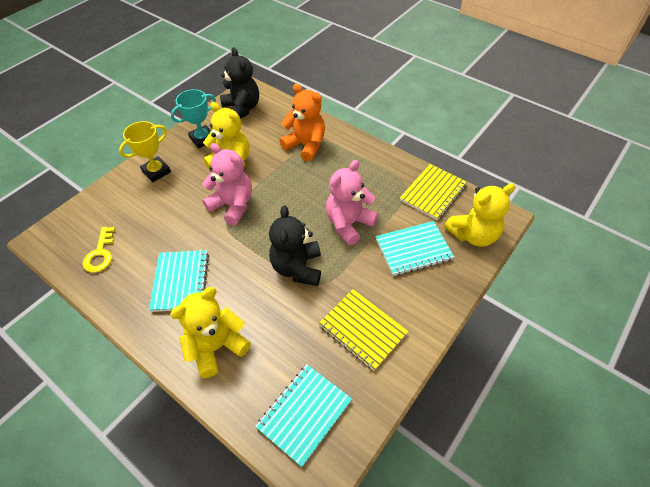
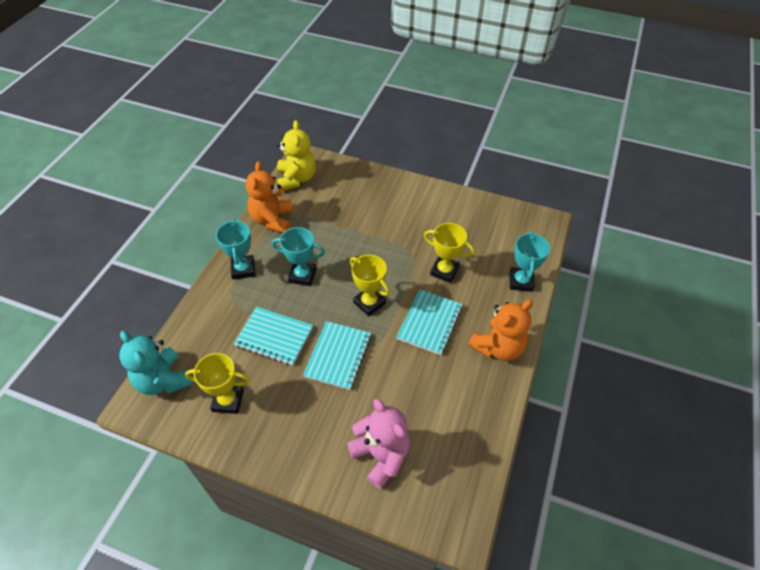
black teddy bear: 2 -> 0
orange teddy bear: 1 -> 2
pink teddy bear: 2 -> 1
turquoise teddy bear: 0 -> 1
turquoise trophy: 1 -> 3
yellow key: 1 -> 0
yellow notebook: 2 -> 0
yellow teddy bear: 3 -> 1
yellow trophy: 1 -> 3

